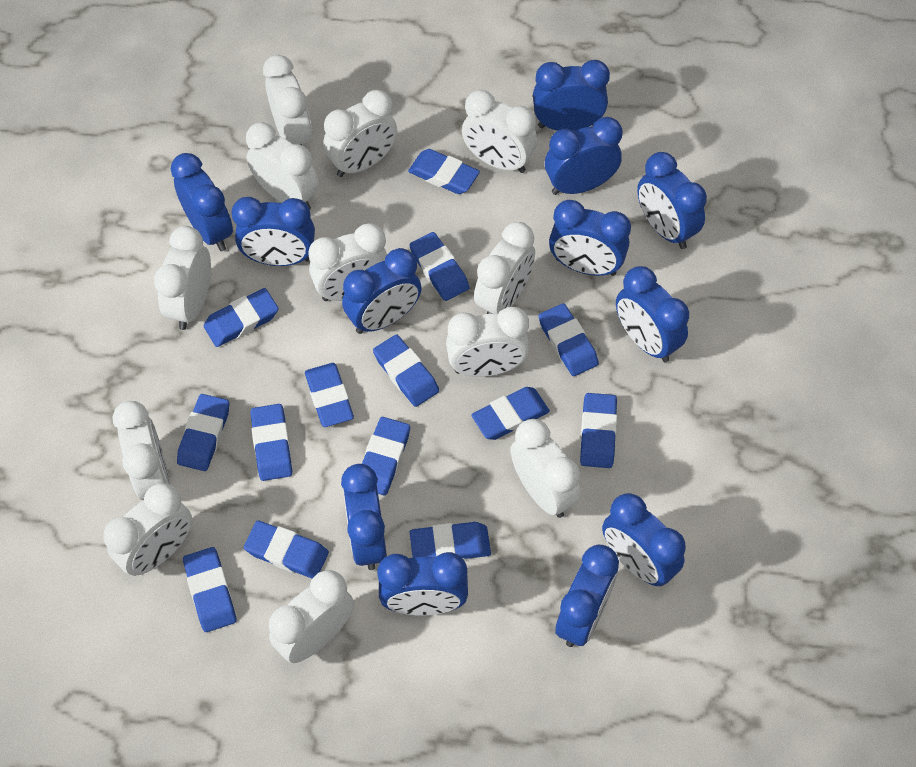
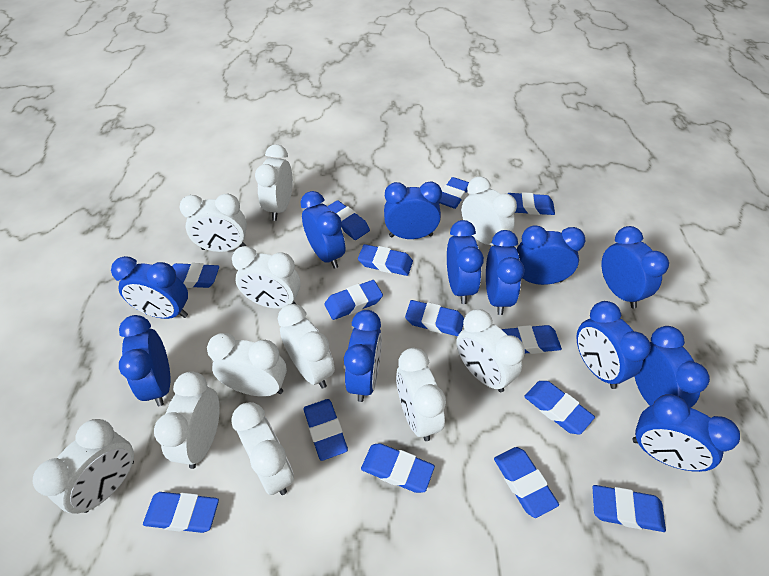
white clock: 12 -> 11

